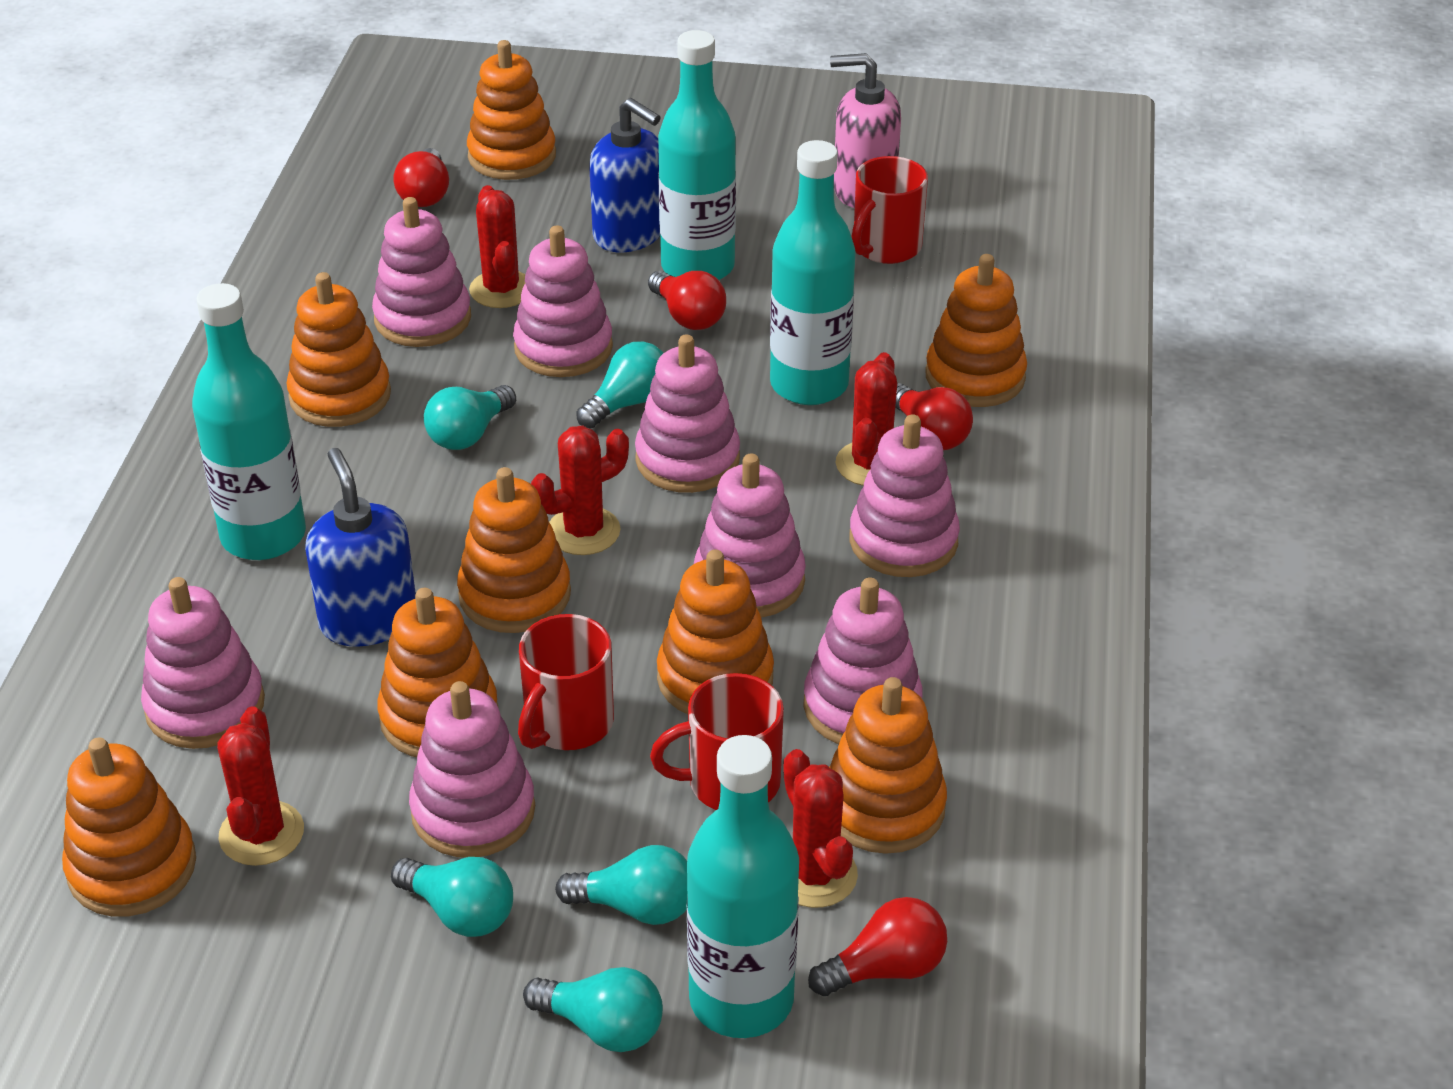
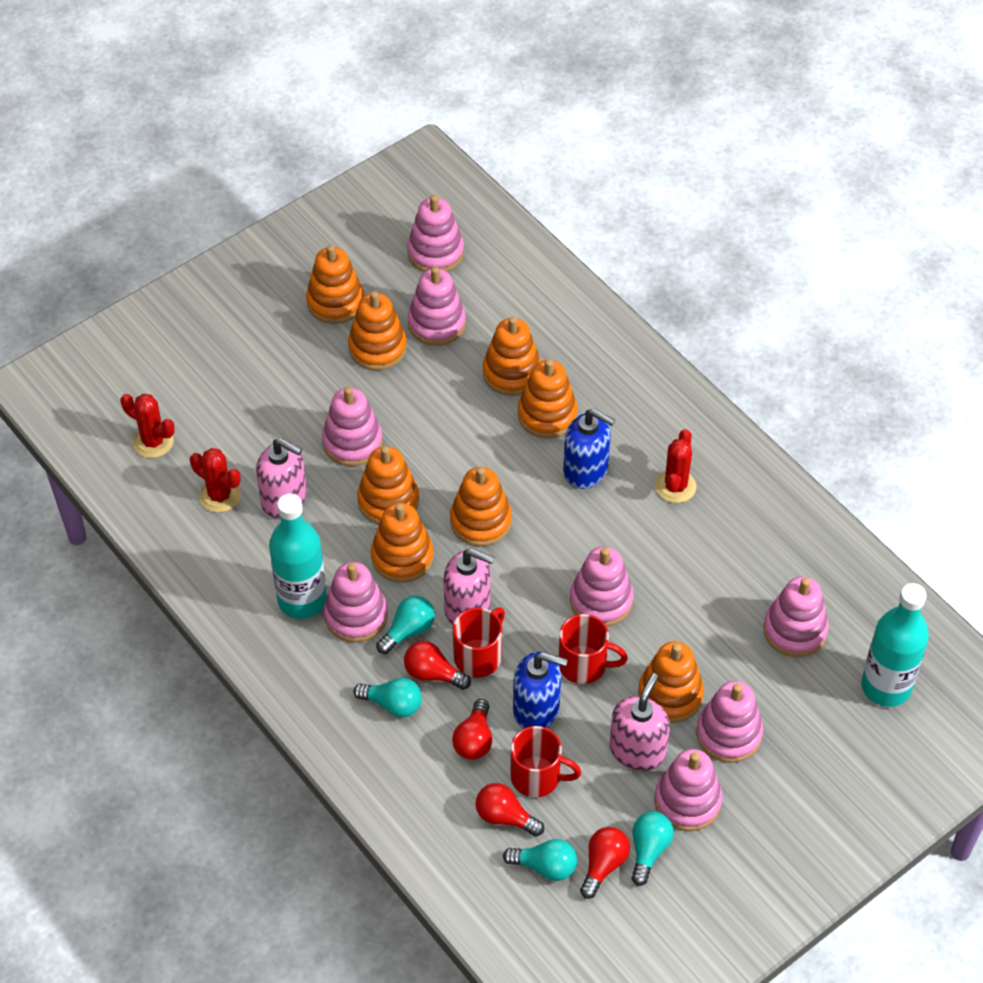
pink soap dispenser: 1 -> 3
red cactus: 5 -> 3
turquoise bottle: 4 -> 2
turquoise light bulb: 5 -> 4

